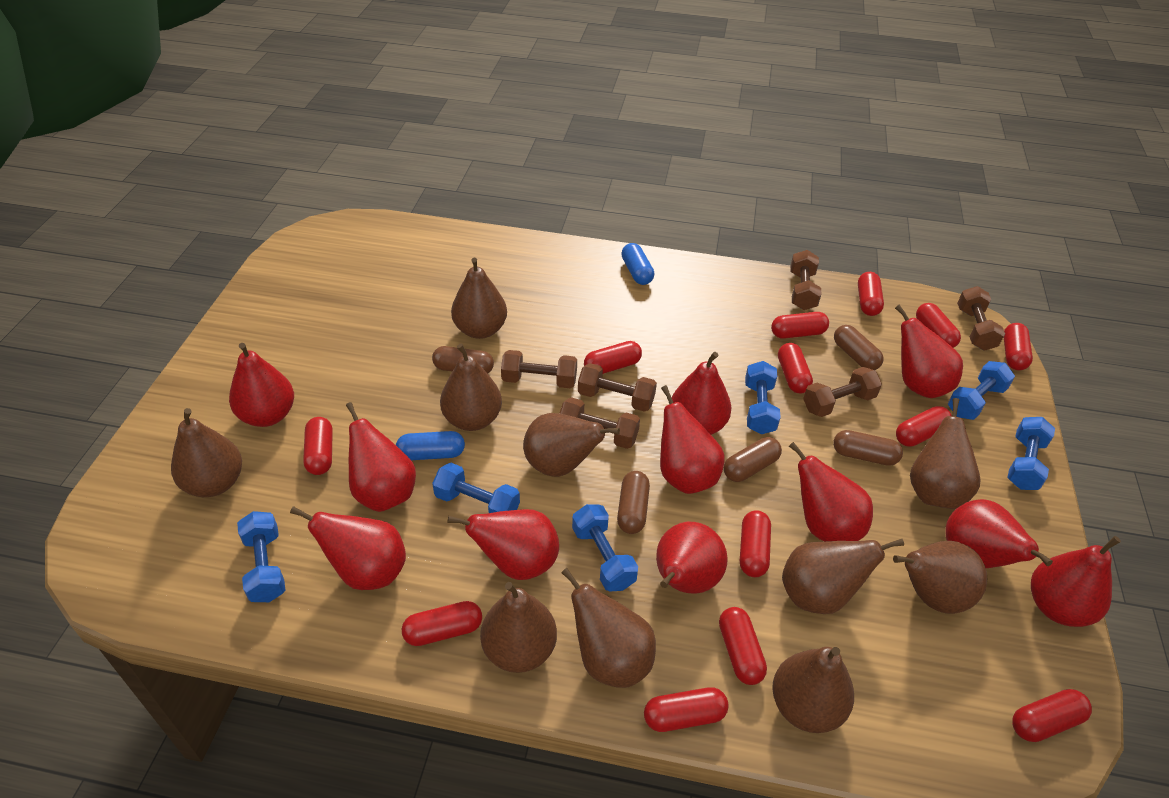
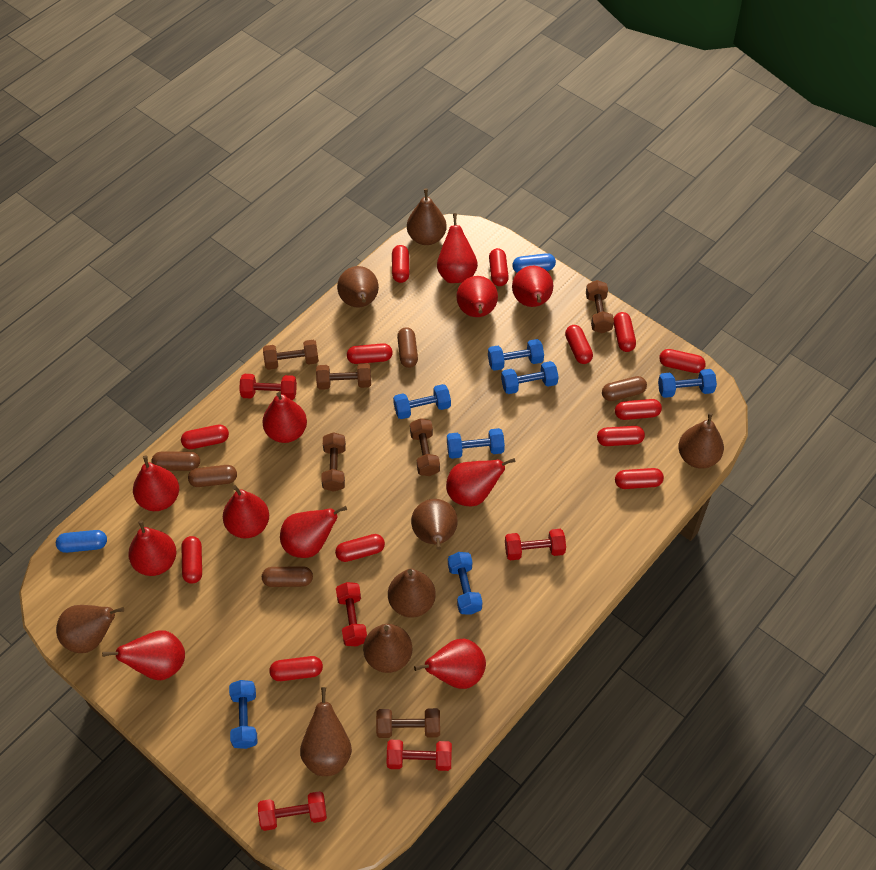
blue dumbbell: 6 -> 7
brown pear: 10 -> 8
red dumbbell: 0 -> 5

